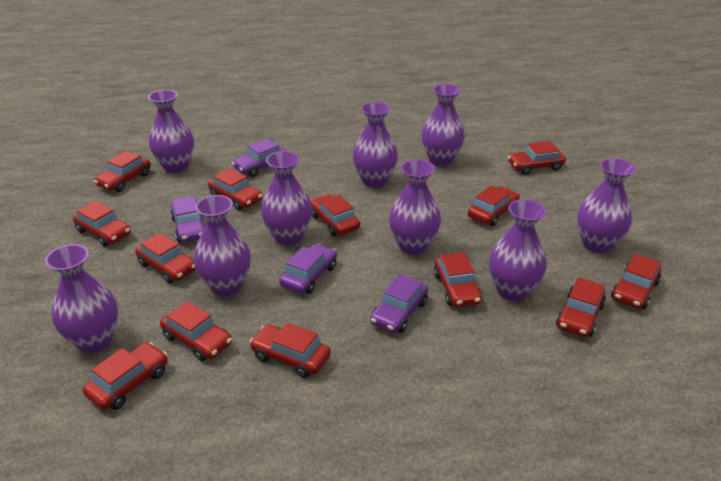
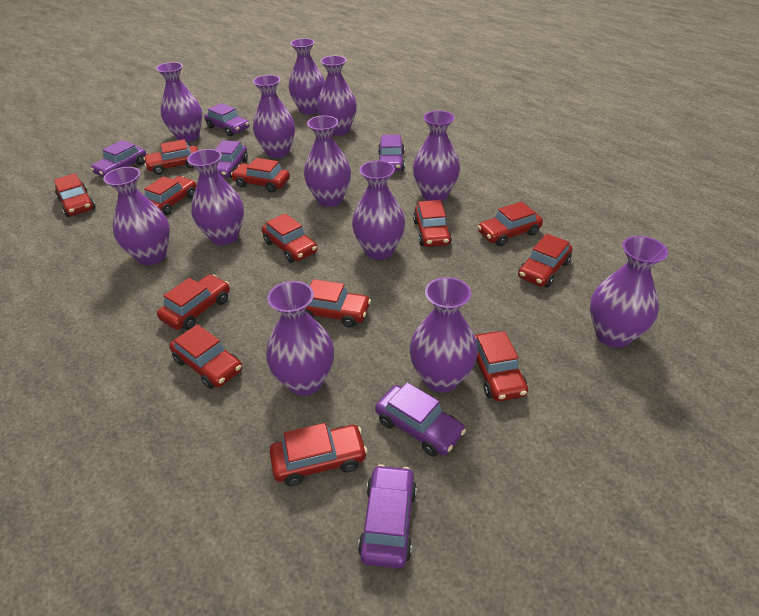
purple car: 4 -> 6
purple vase: 9 -> 12

